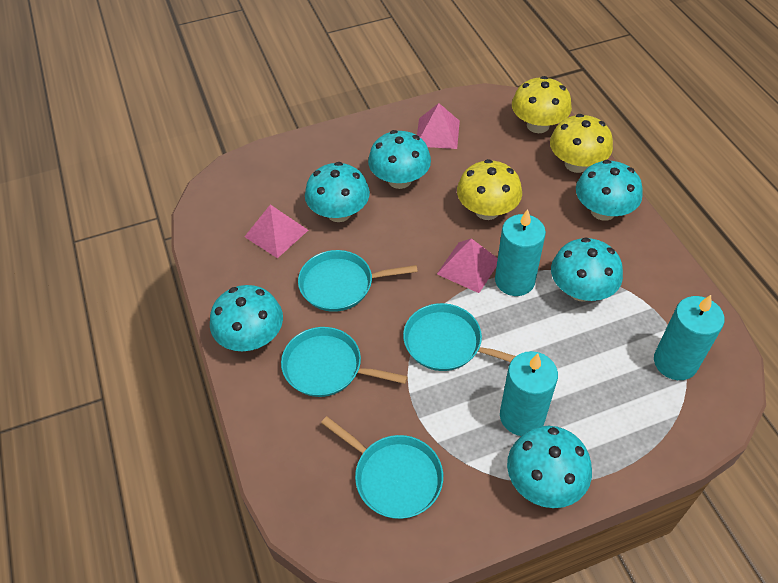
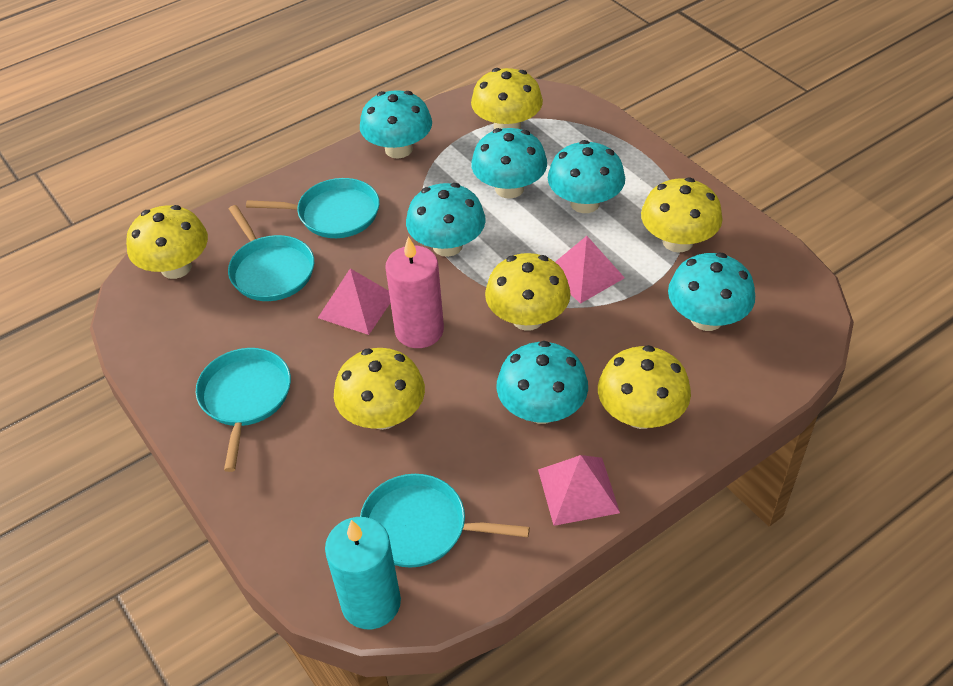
pink candle: 0 -> 1
turquoise candle: 3 -> 1
yellow mushroom: 3 -> 6

